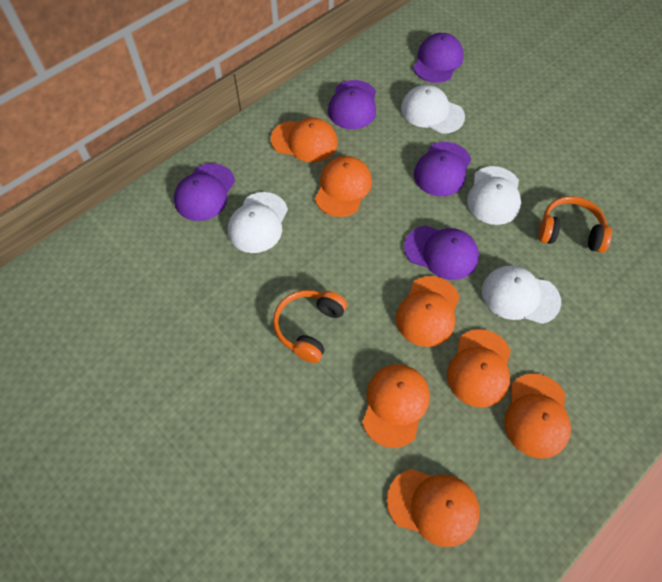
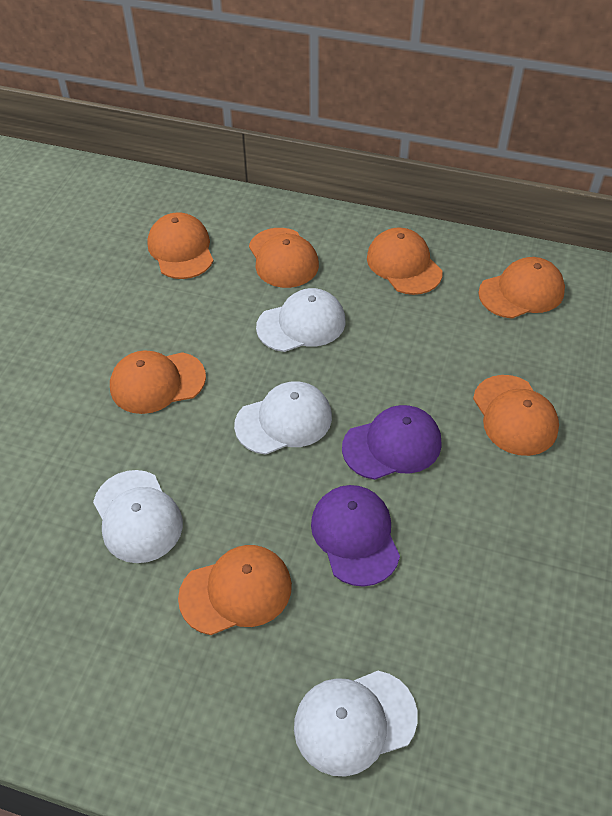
orange headphones: 2 -> 0
purple cap: 5 -> 2

